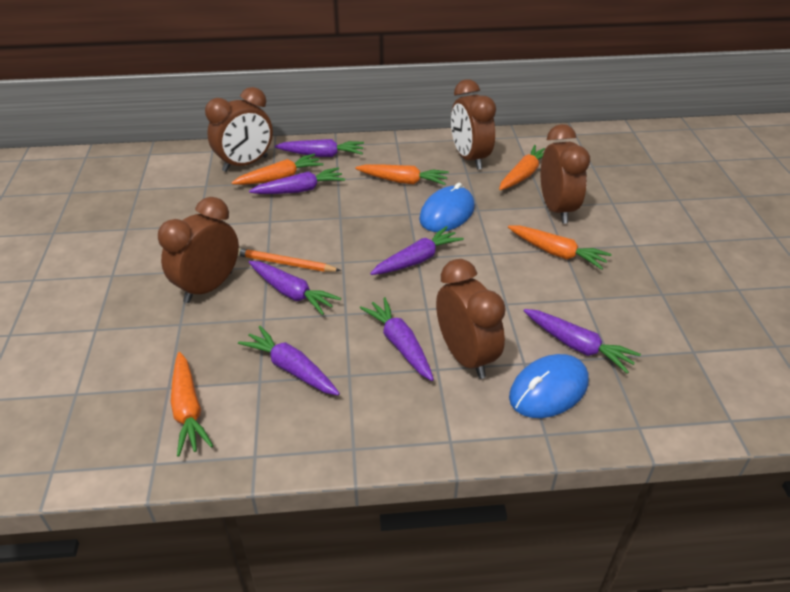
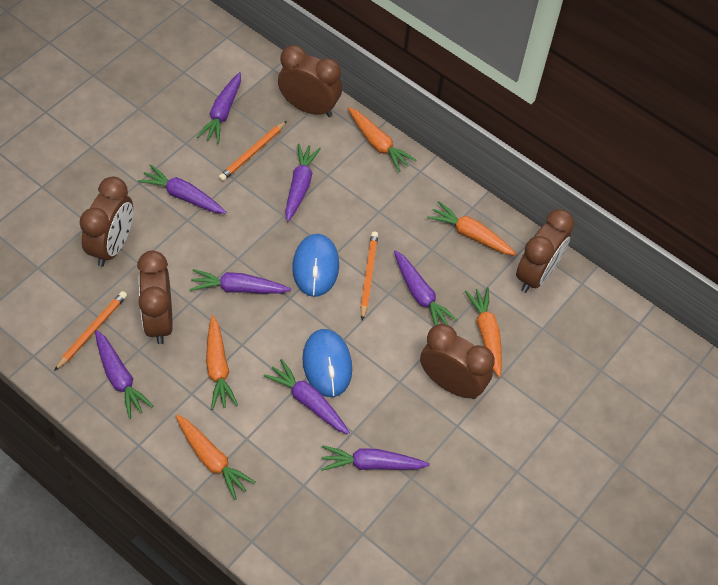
orange pencil: 1 -> 3
purple carrot: 7 -> 8

